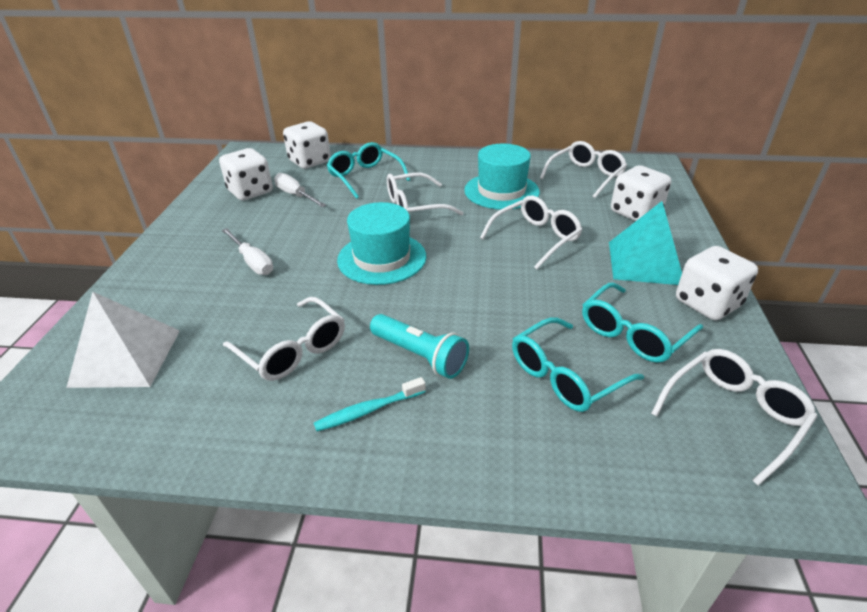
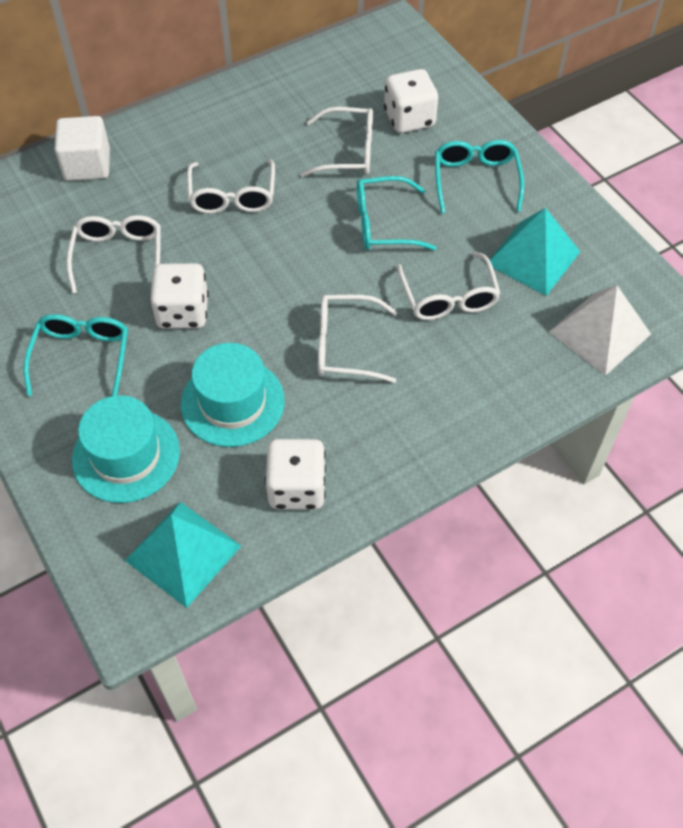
turquoise flashlight: 1 -> 0
turquoise pyramid: 1 -> 2
turquoise toothbrush: 1 -> 0
white cube: 0 -> 1
white dice: 4 -> 3
white screwdriver: 2 -> 0

